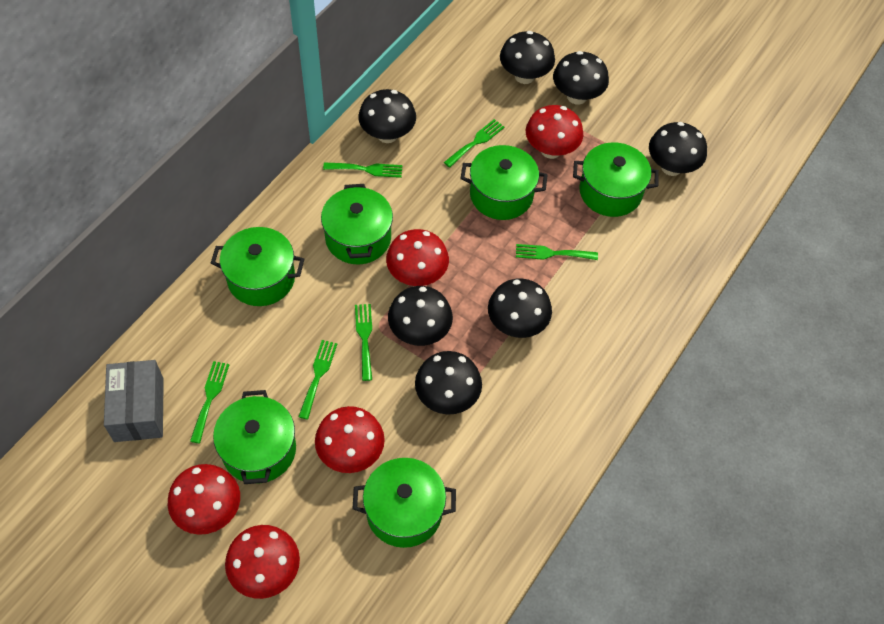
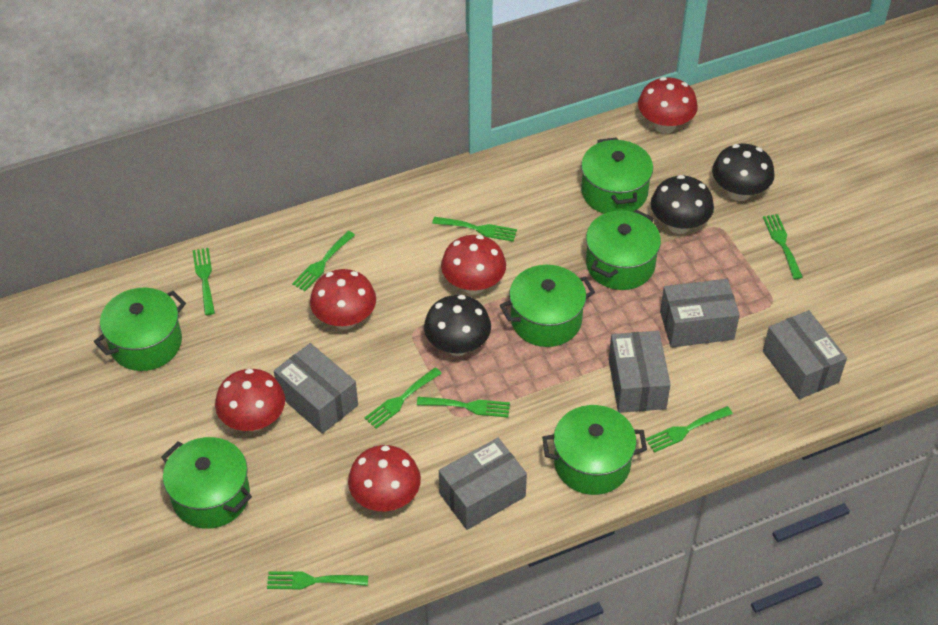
black mushroom: 7 -> 3
green fork: 6 -> 8
grey box: 1 -> 5

